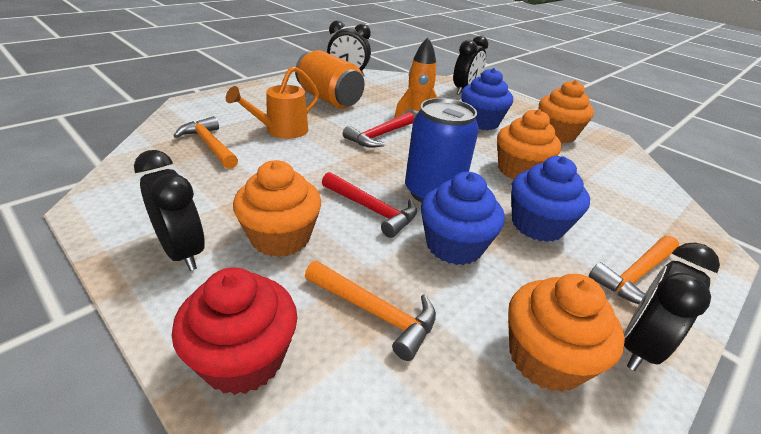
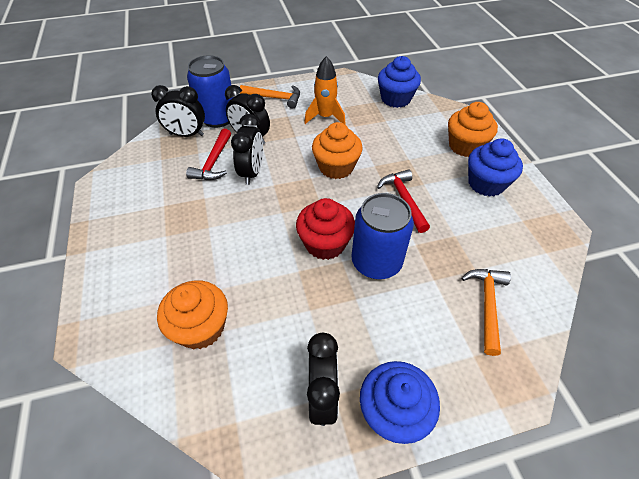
blue can: 1 -> 2
orange can: 1 -> 0
orange cupcake: 4 -> 3
orange hammer: 3 -> 2
orange watering can: 1 -> 0

